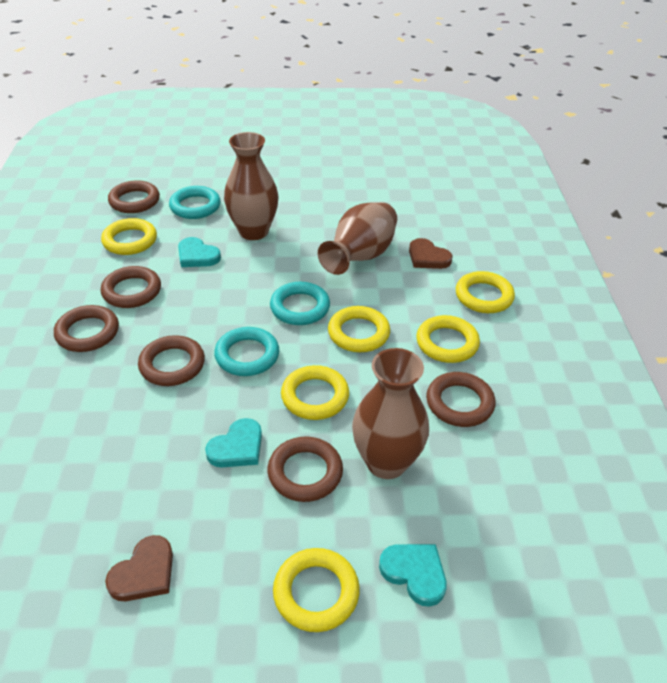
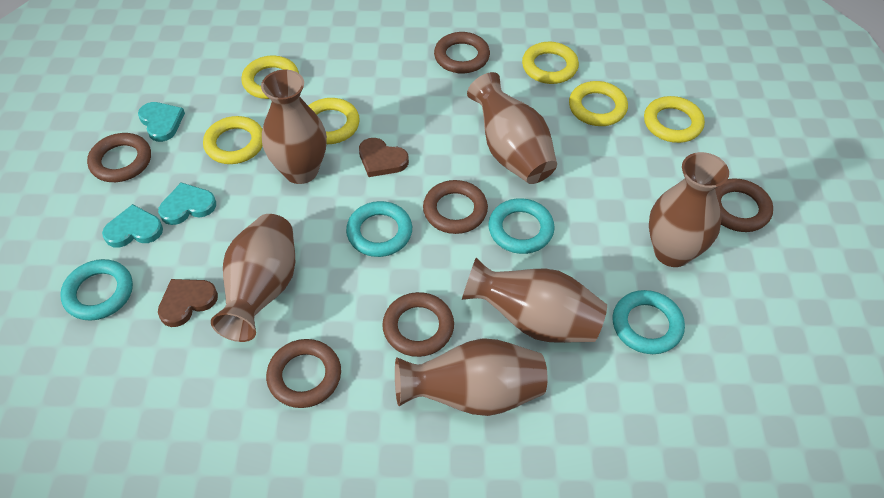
brown vase: 3 -> 6
turquoise ring: 3 -> 4

